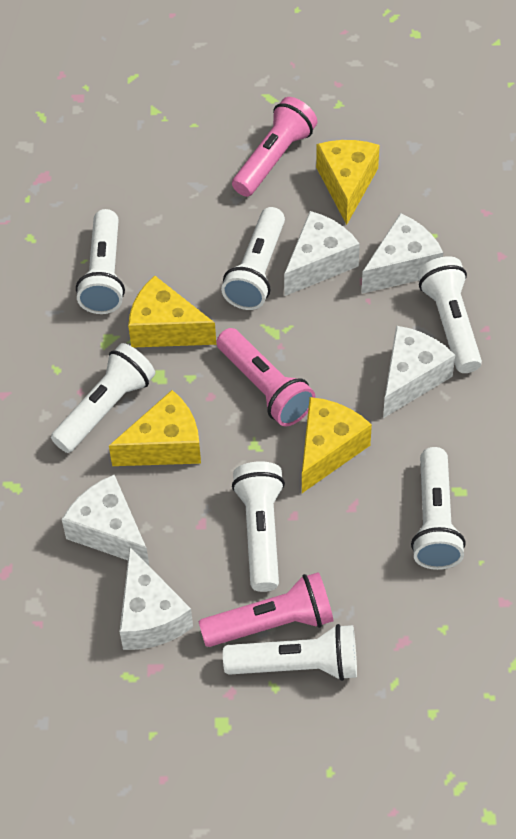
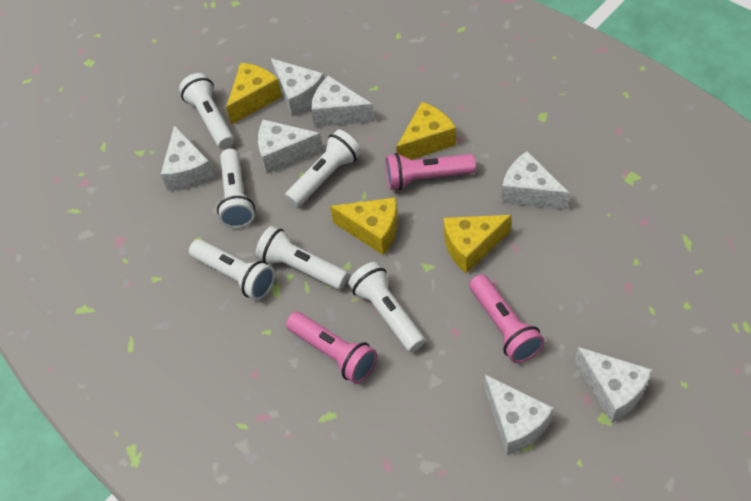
white cheese: 5 -> 7
white flashlight: 7 -> 6

